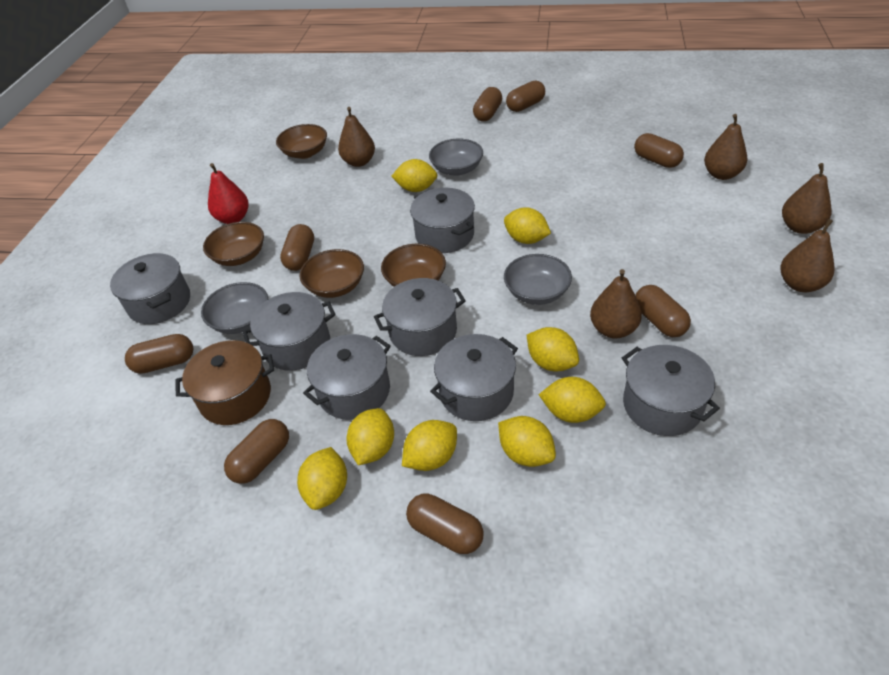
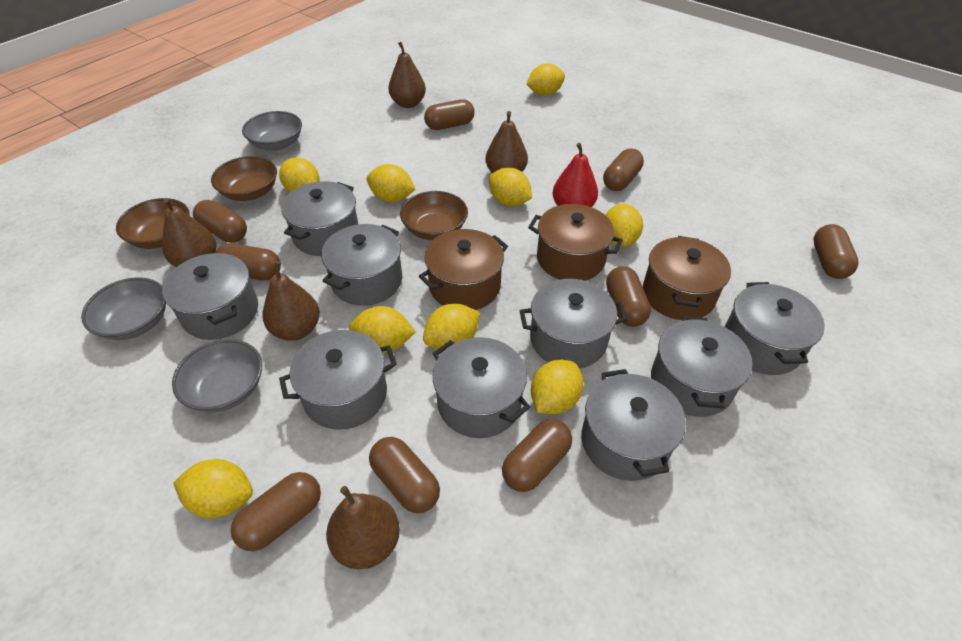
brown bowl: 4 -> 3
brown capsule: 8 -> 9
brown pot: 1 -> 3
grey pot: 7 -> 9
yellow lemon: 8 -> 9

